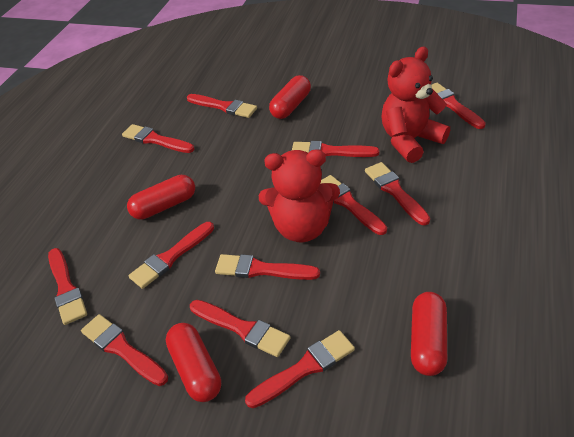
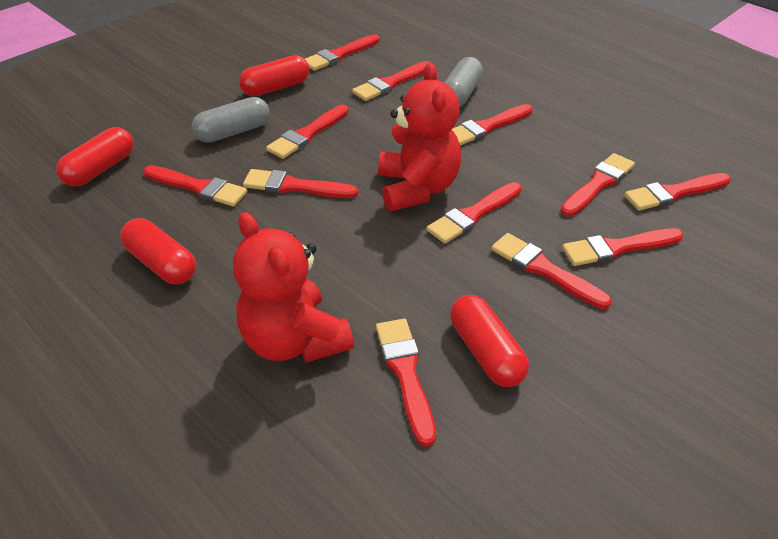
grey capsule: 0 -> 2

